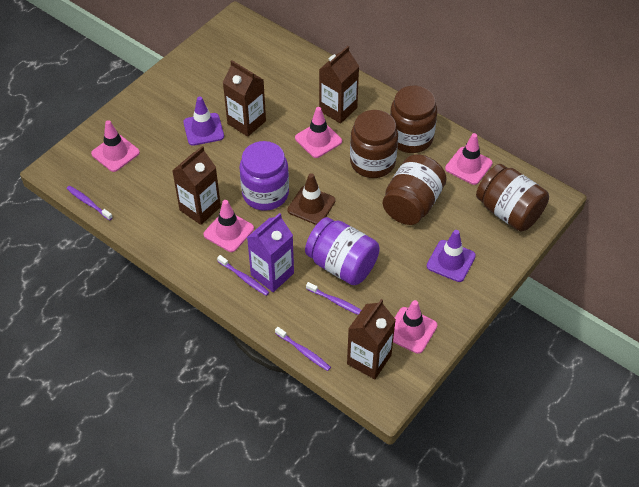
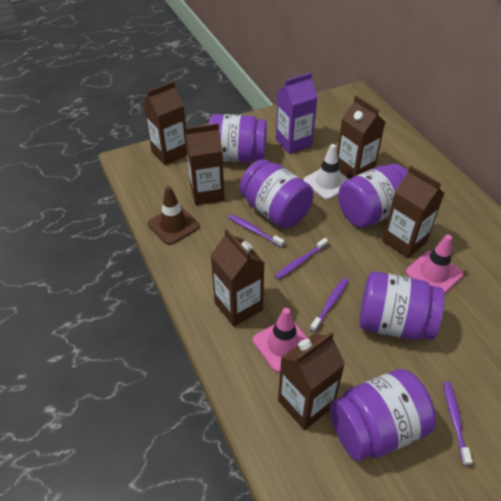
brown carton: 4 -> 6
brown jar: 4 -> 0
pink traffic cone: 5 -> 2
purple jar: 2 -> 5
purple traffic cone: 2 -> 0
white traffic cone: 0 -> 1

